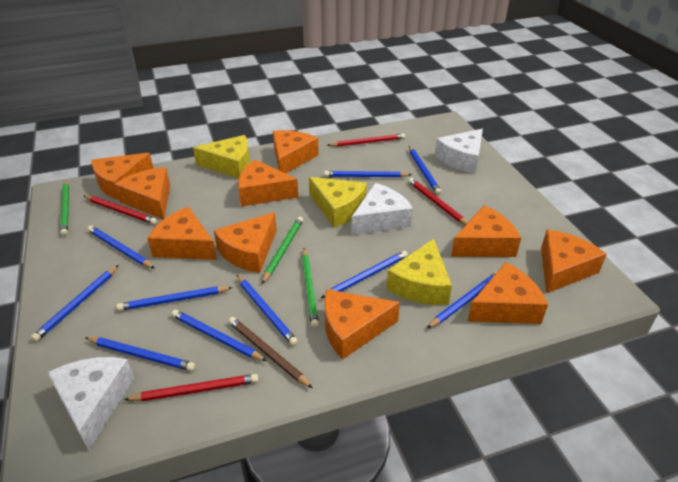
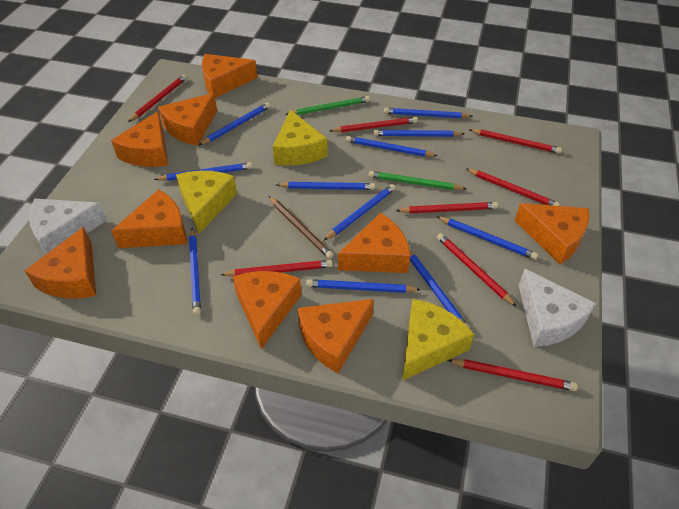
blue pencil: 10 -> 11
green pencil: 3 -> 2
orange cheese: 10 -> 9
red pencil: 4 -> 8
white cheese: 3 -> 2

